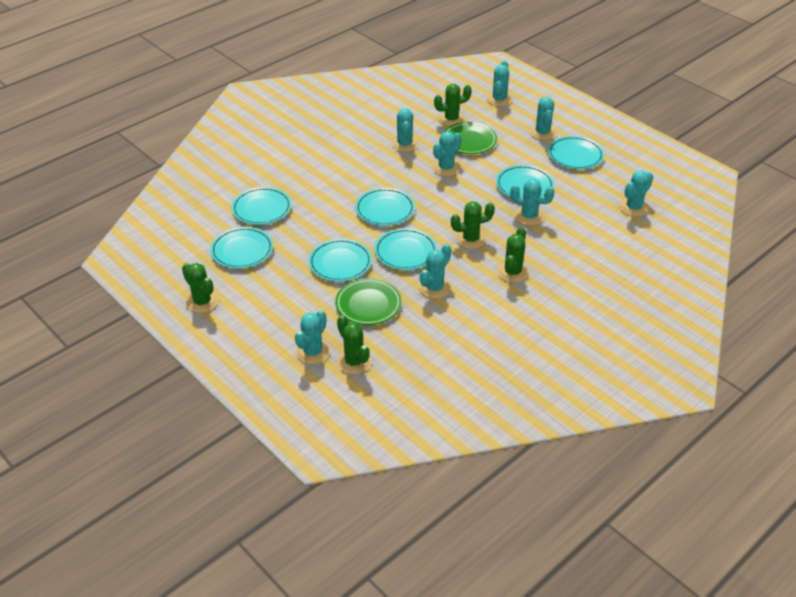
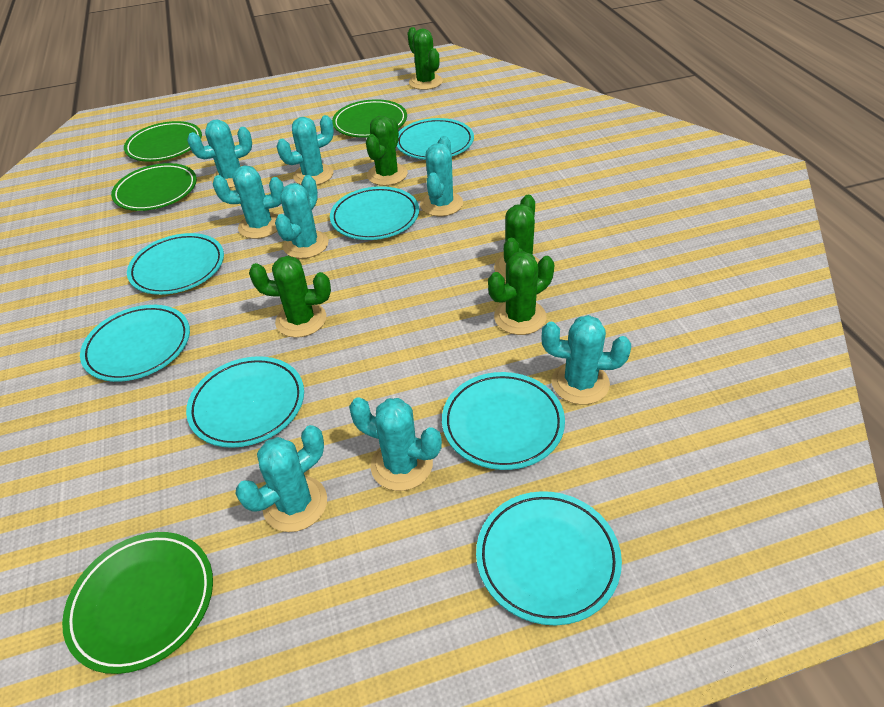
green plate: 2 -> 4

